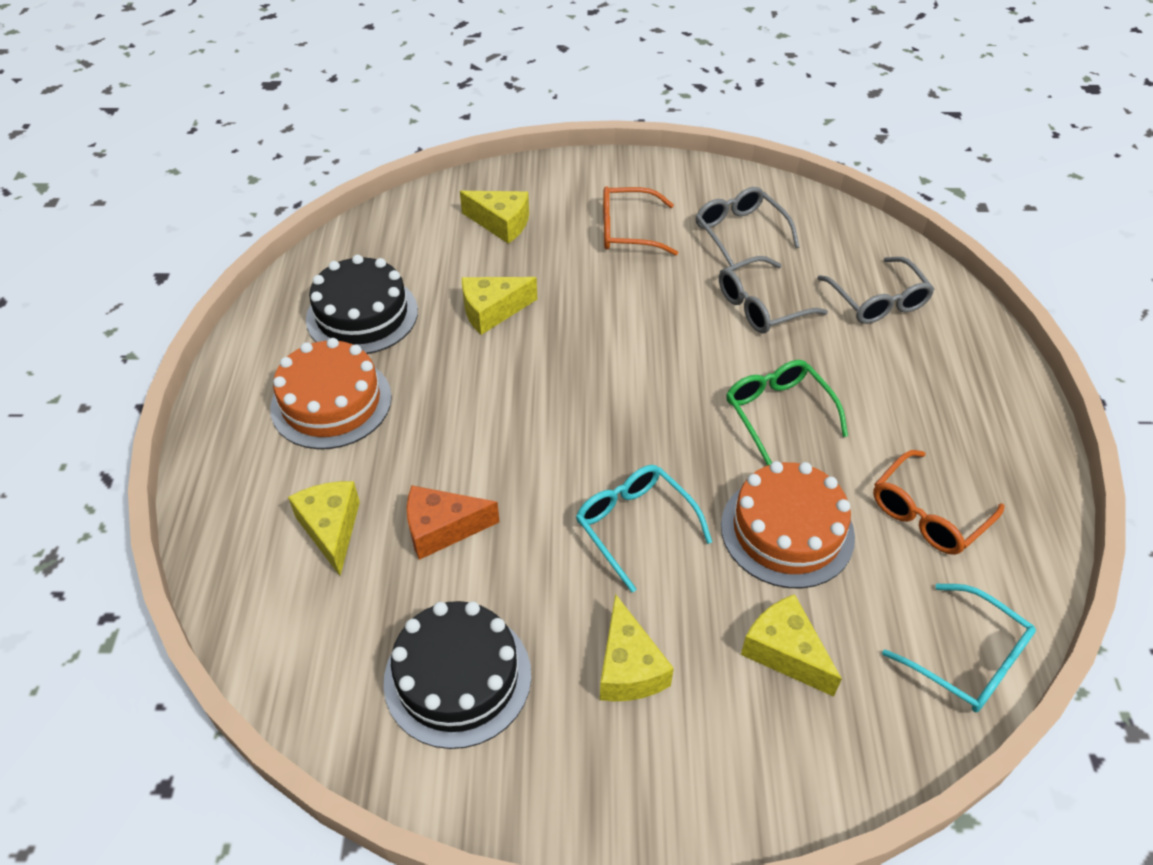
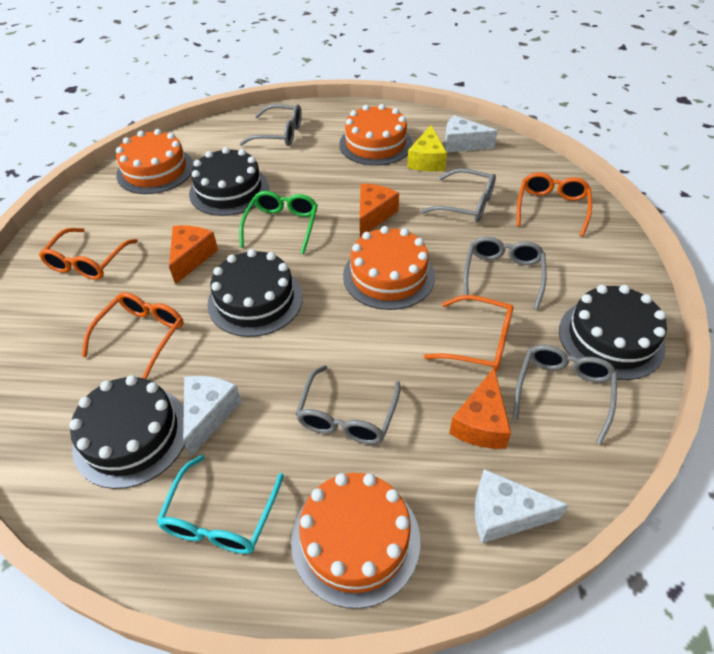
black cake: 2 -> 4
grey glasses: 3 -> 5
orange cake: 2 -> 4
orange cheese: 1 -> 3
orange glasses: 2 -> 4
turquoise glasses: 2 -> 1
white cheese: 0 -> 3
yellow cheese: 5 -> 1

